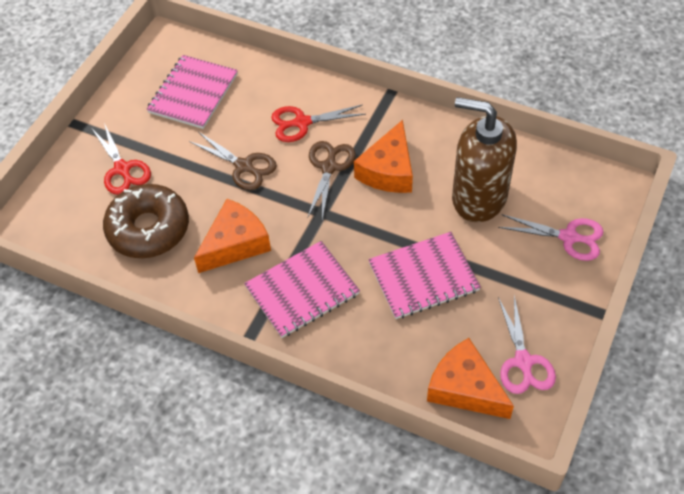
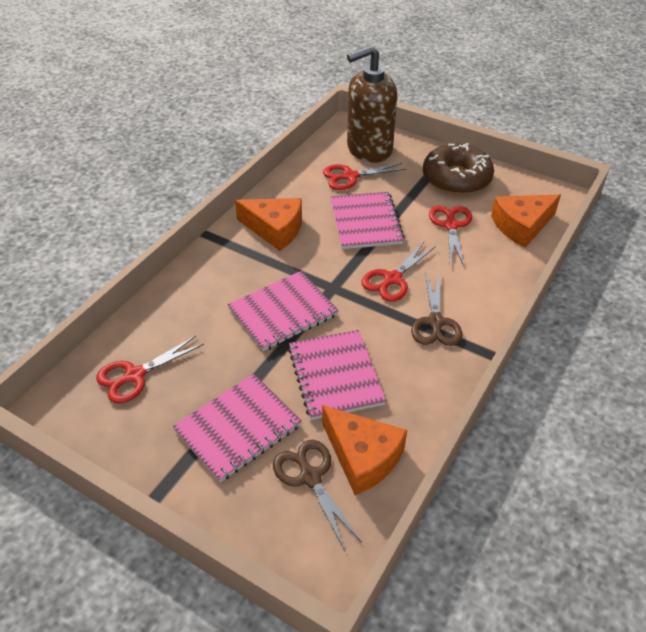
pink notebook: 3 -> 4
pink scissors: 2 -> 0
red scissors: 2 -> 4

